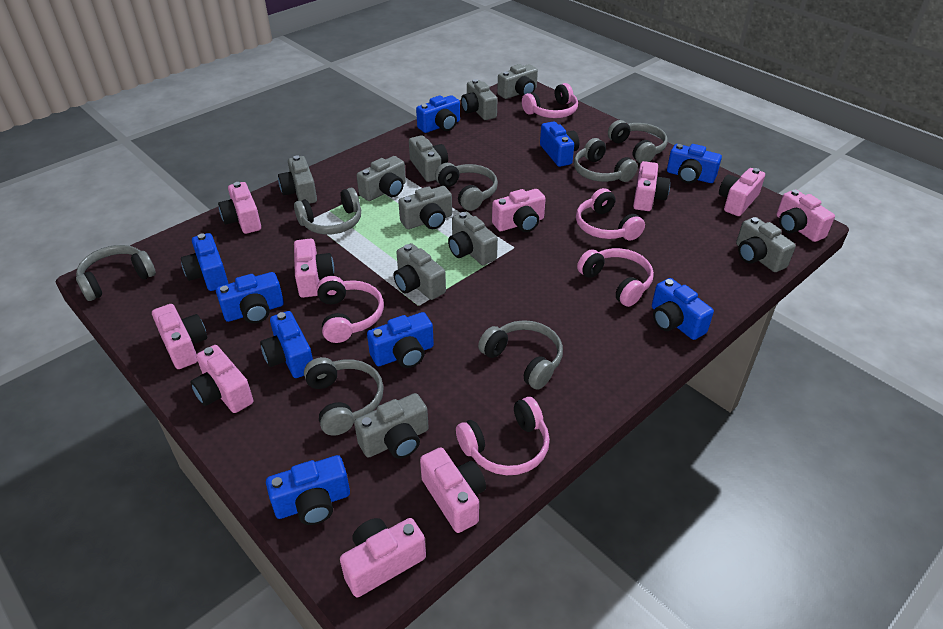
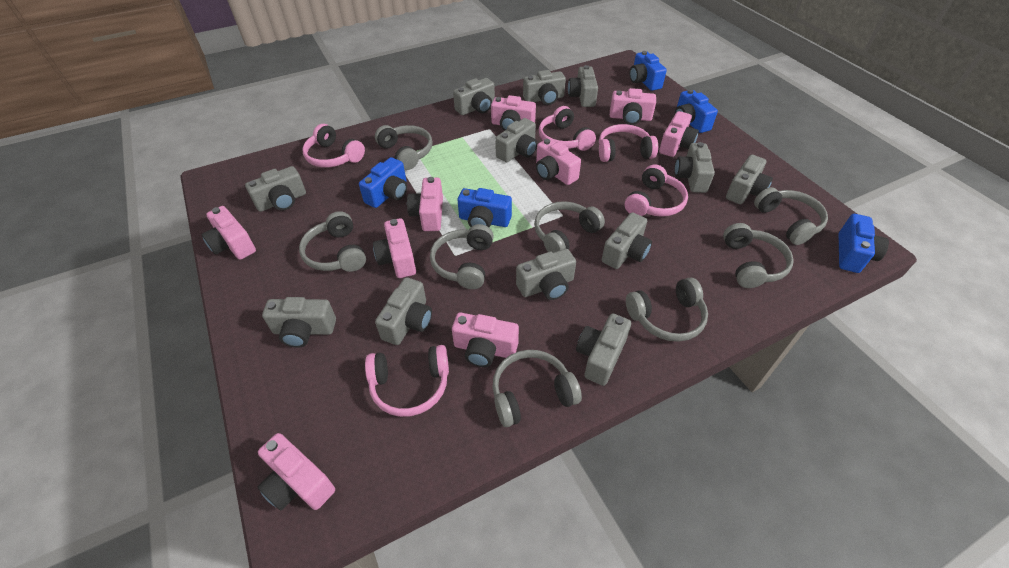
blue camera: 9 -> 5
grey camera: 10 -> 12
grey headphones: 7 -> 8
pink camera: 10 -> 9

